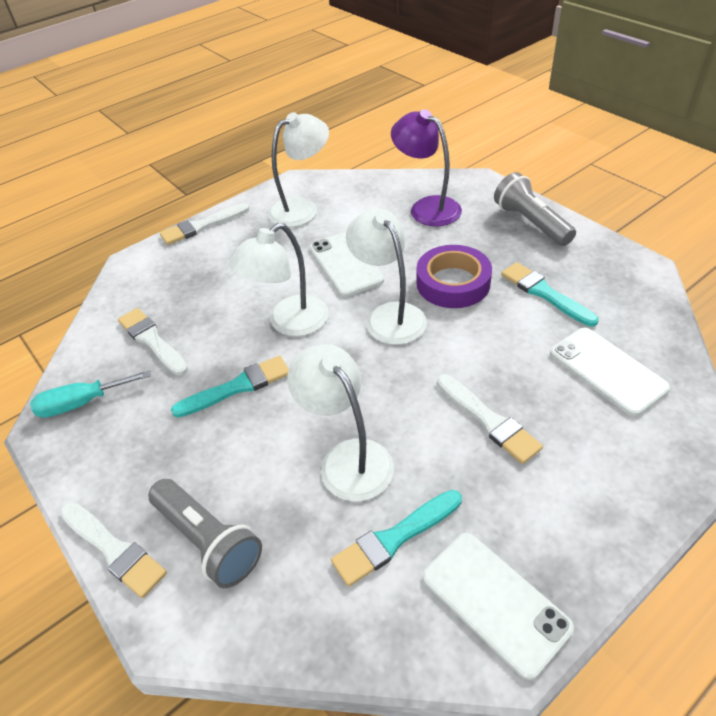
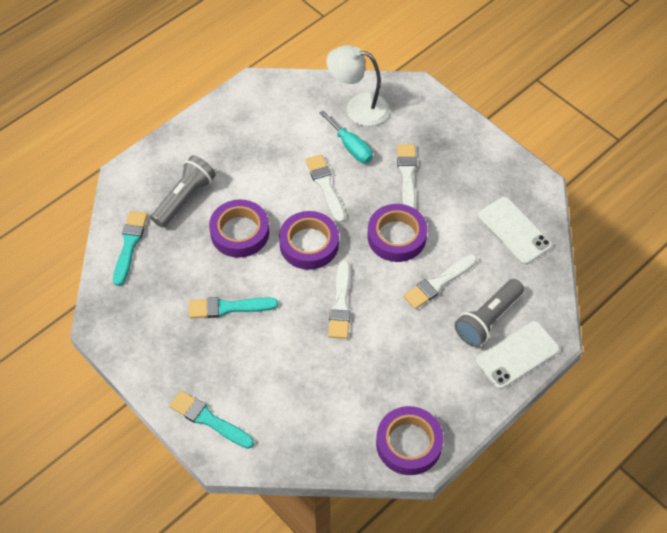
purple lamp: 1 -> 0
purple tape: 1 -> 4
white lamp: 4 -> 1
white phone: 3 -> 2

